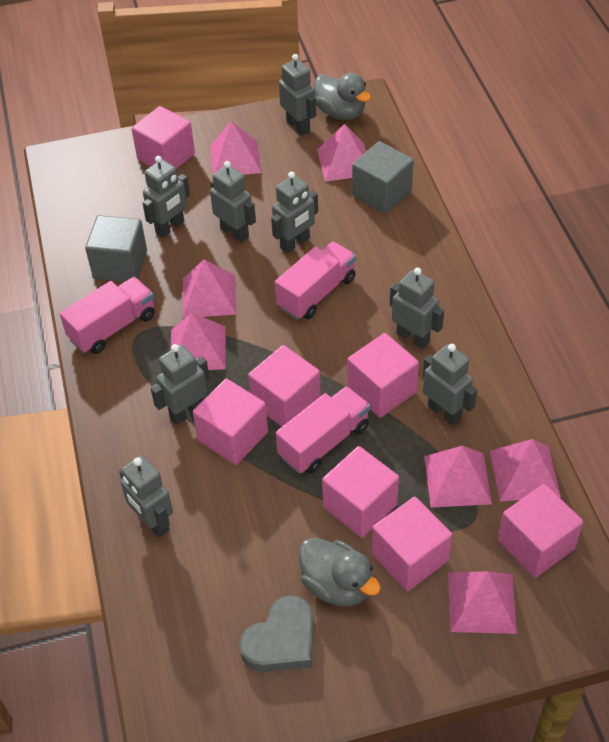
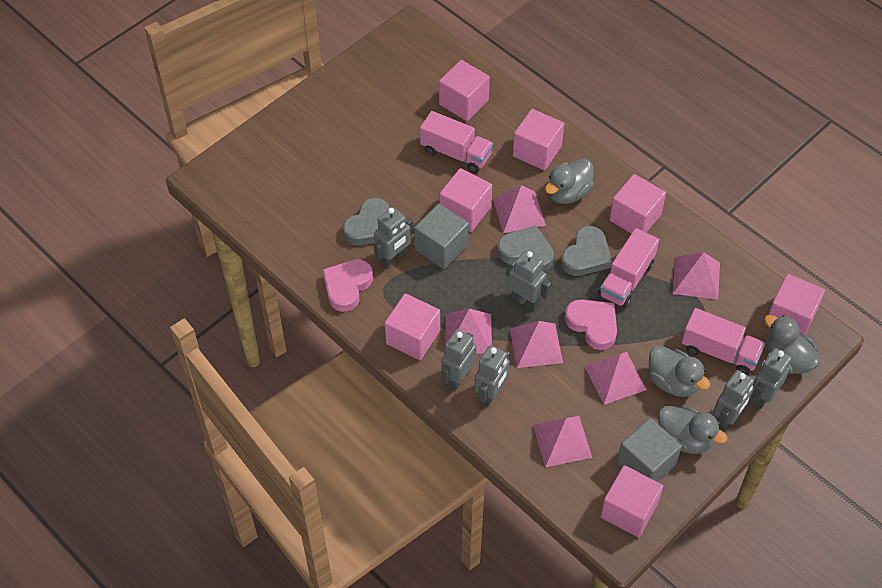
grey duck: 2 -> 4
grey heart: 1 -> 3
grey robot: 8 -> 6
pink heart: 0 -> 2
pink pyramid: 7 -> 6

